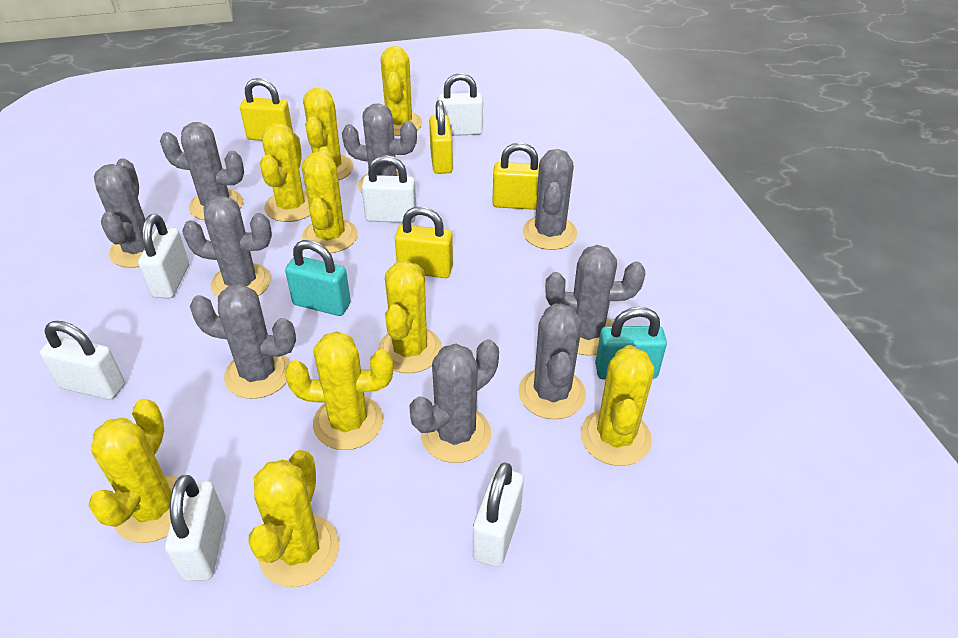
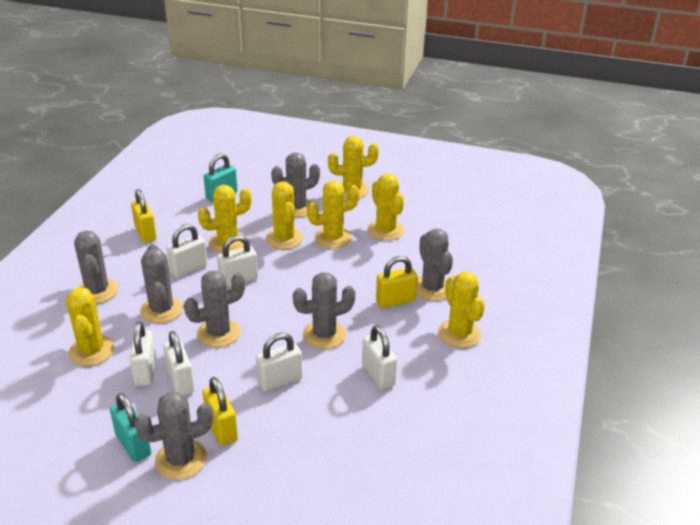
grey cactus: 9 -> 7
yellow cactus: 9 -> 7
yellow padlock: 4 -> 3

